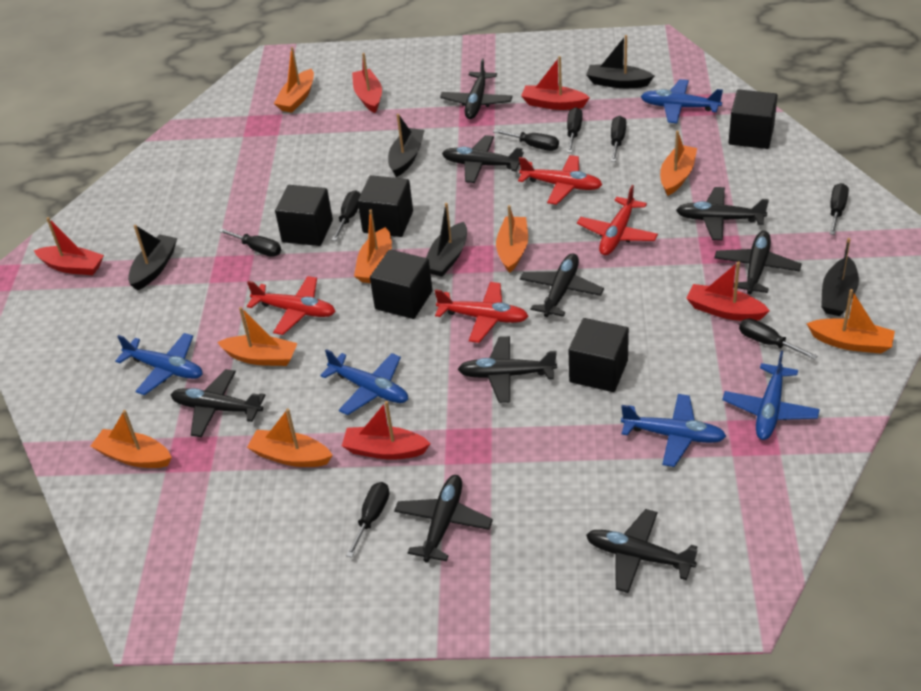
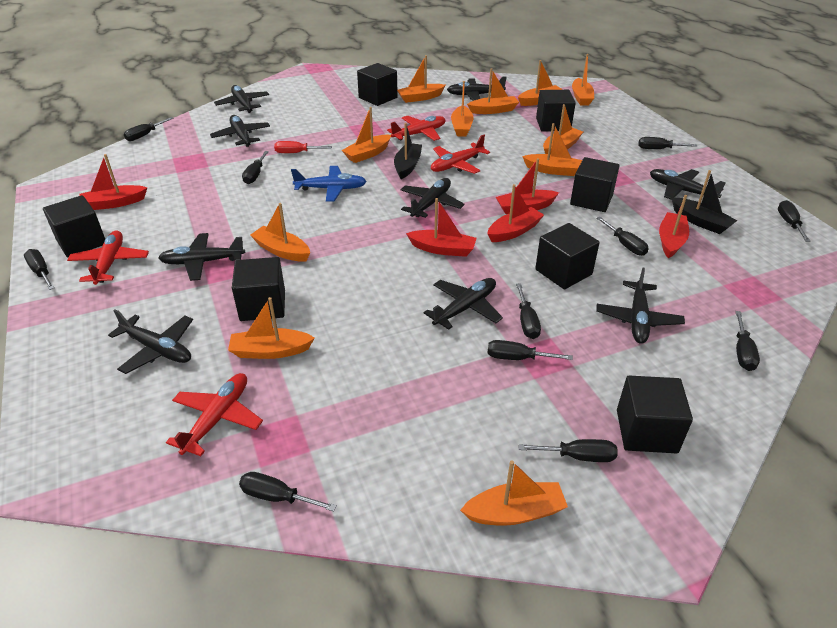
black boat: 5 -> 2
black cube: 5 -> 7
black screwdriver: 8 -> 11
blue plane: 5 -> 1
orange boat: 8 -> 11
red screwdriver: 0 -> 1

